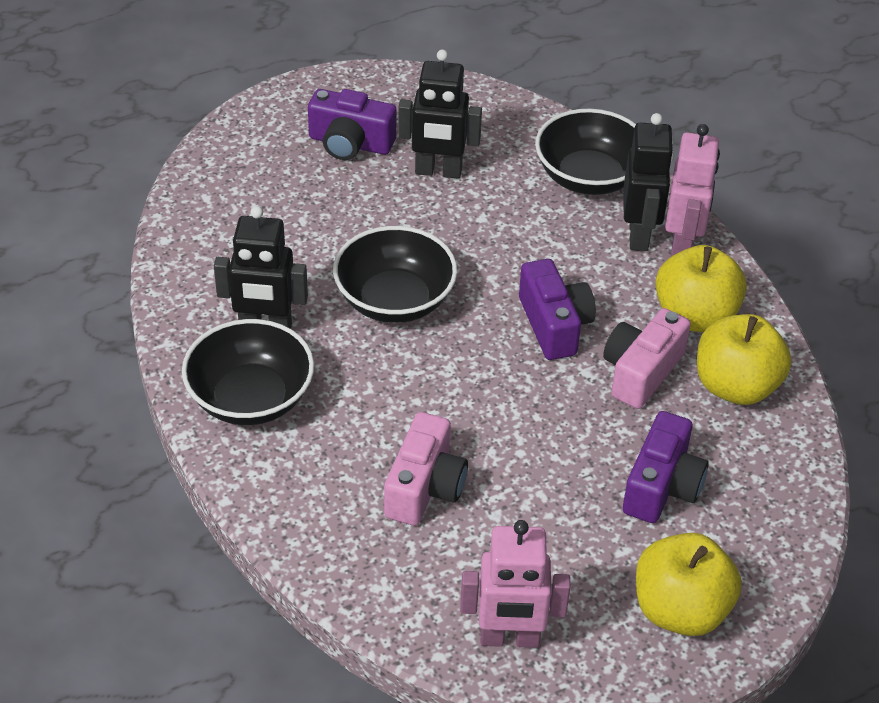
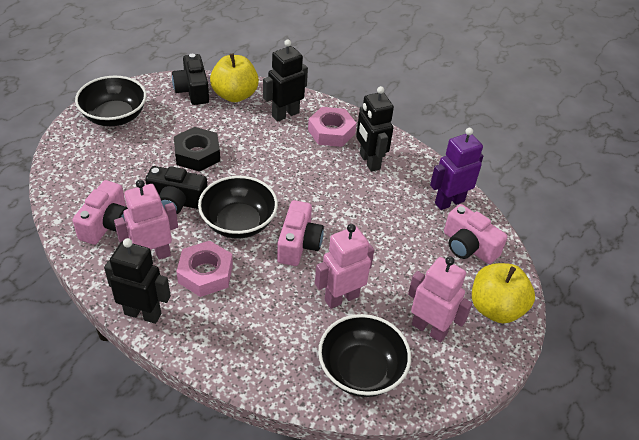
black camera: 0 -> 2
black nut: 0 -> 1
pink camera: 2 -> 3
pink nut: 0 -> 2
pink robot: 2 -> 3
purple camera: 3 -> 0
purple robot: 0 -> 1
yellow apple: 3 -> 2

